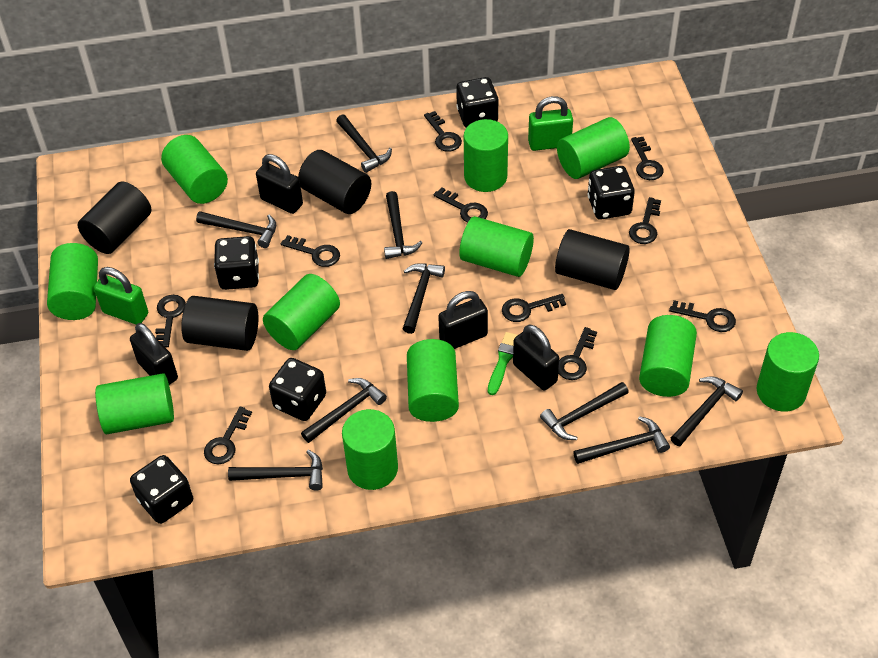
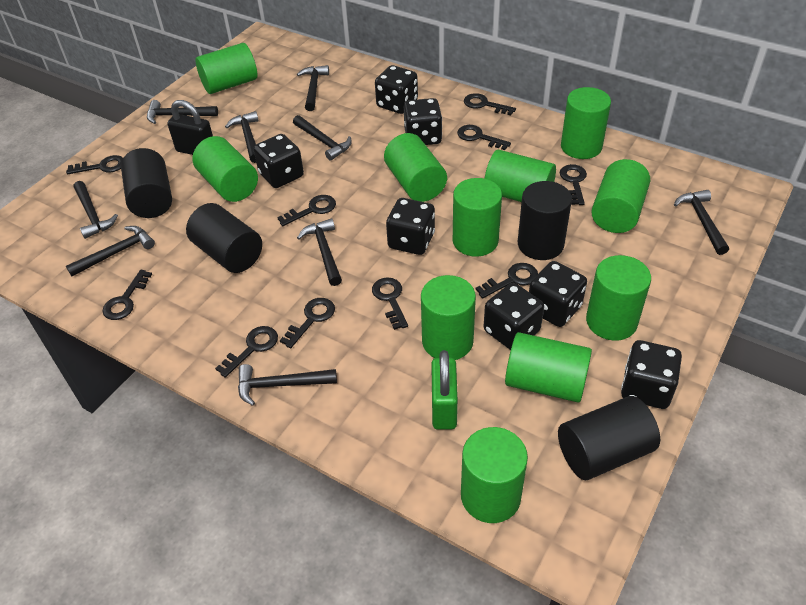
black dice: 5 -> 7
black padlock: 4 -> 1
green brush: 1 -> 0
green padlock: 2 -> 1

